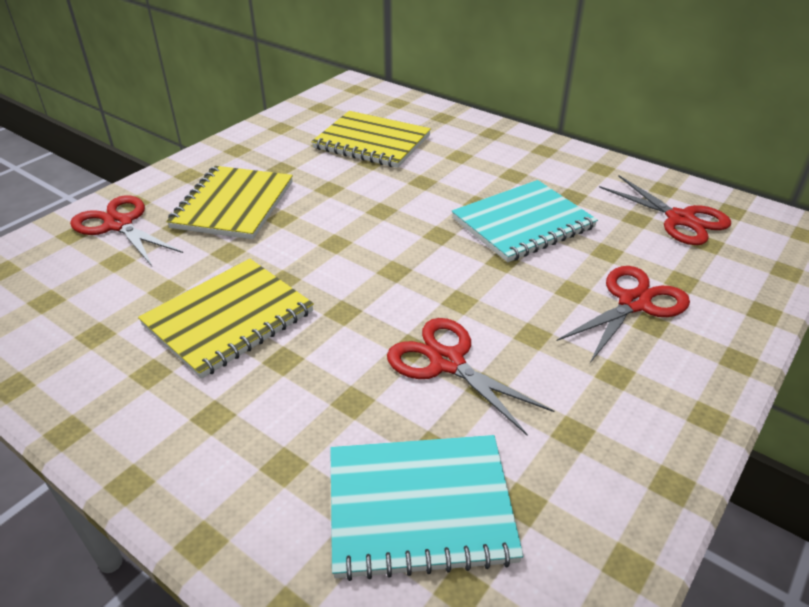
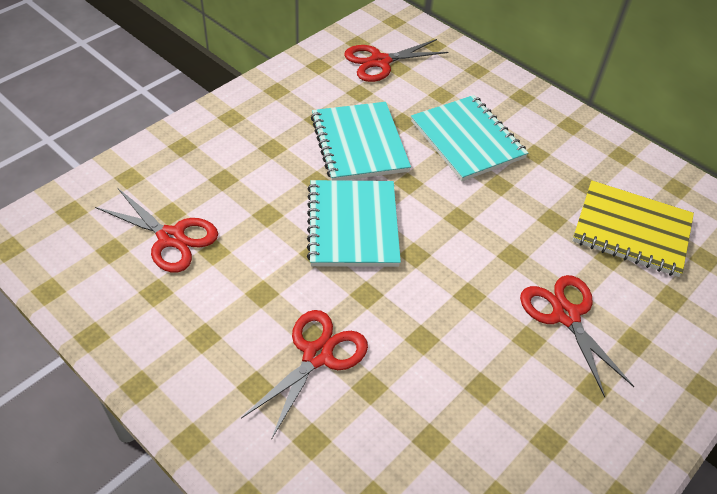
turquoise notebook: 2 -> 3
yellow notebook: 3 -> 1

